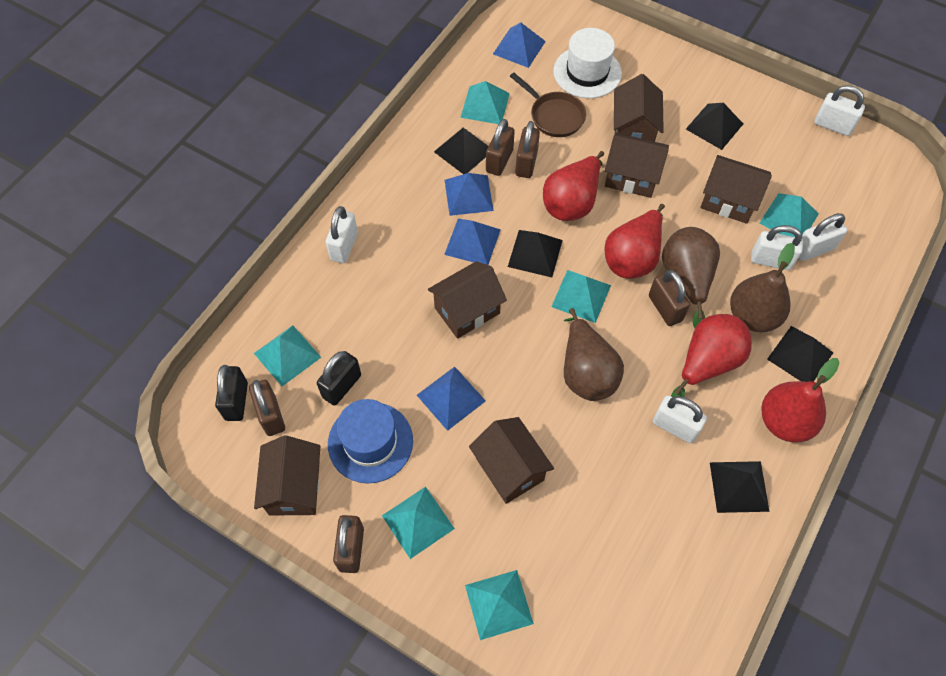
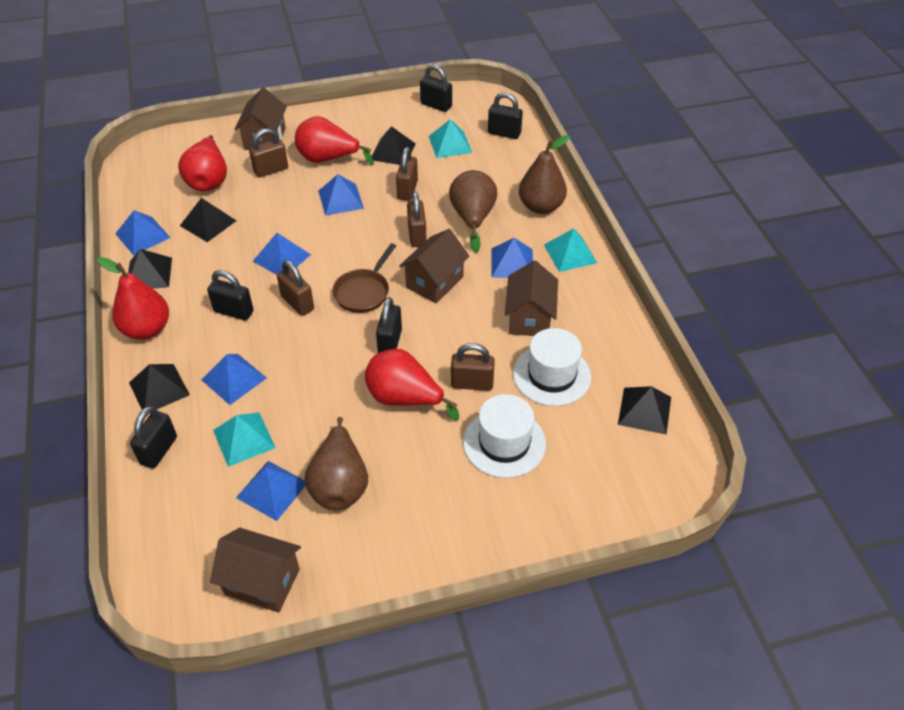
black padlock: 2 -> 5
blue hat: 1 -> 0
blue pyramid: 4 -> 6
brown house: 6 -> 4
turquoise pyramid: 6 -> 3
white hat: 1 -> 2
white padlock: 5 -> 0

